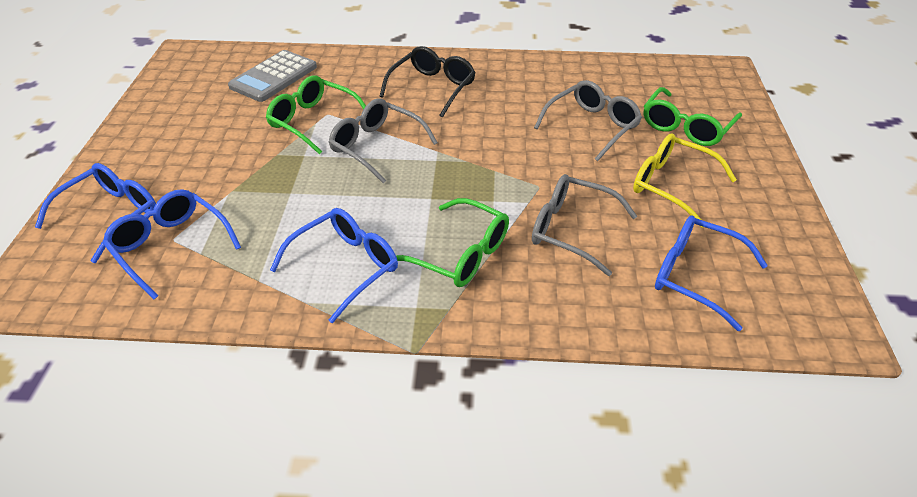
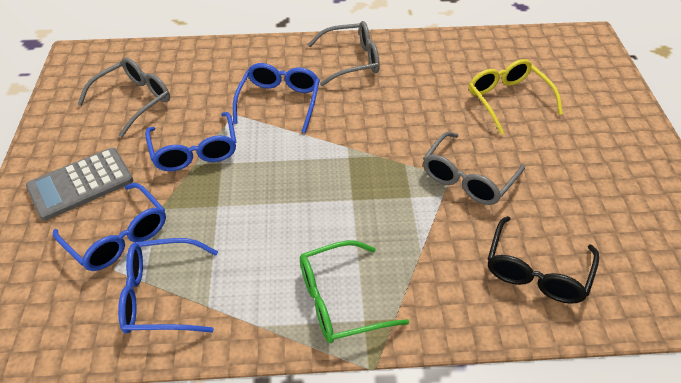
green glasses: 3 -> 1

